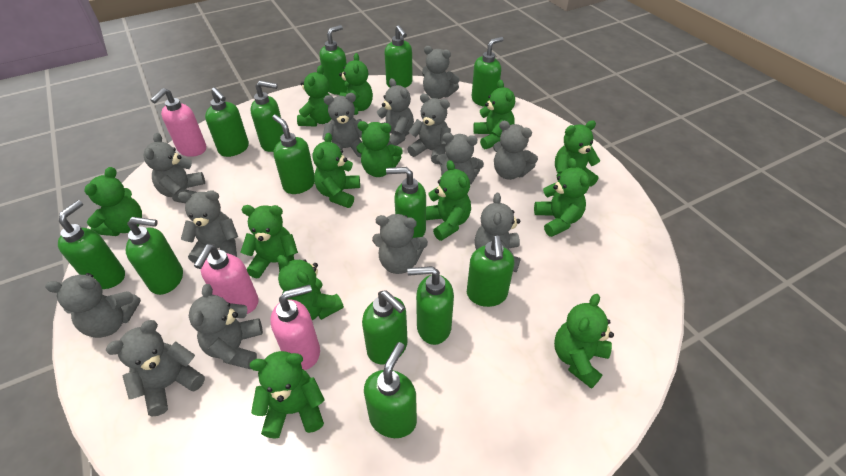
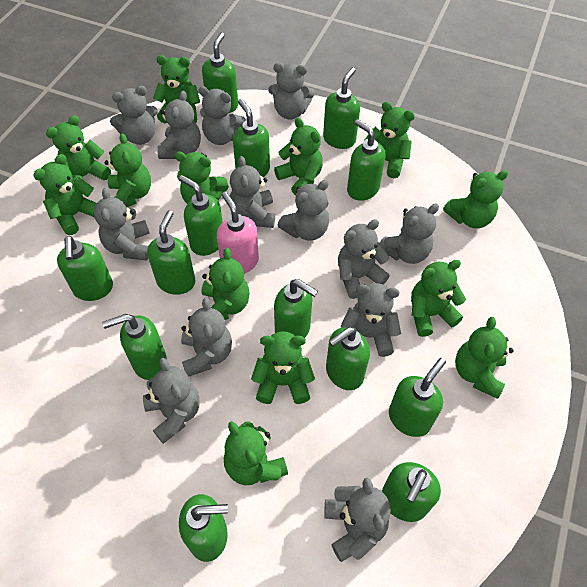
pink soap dispenser: 3 -> 1

